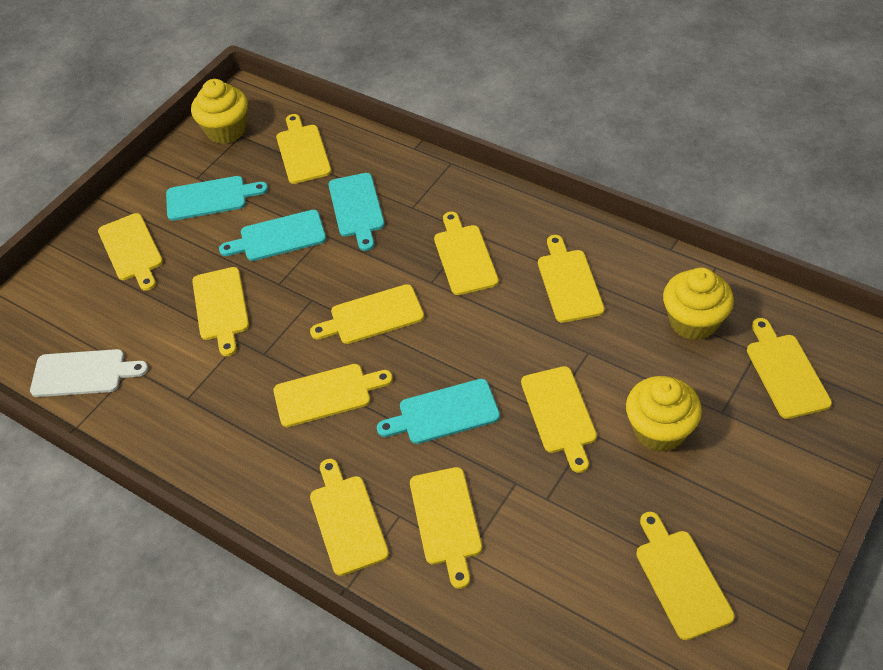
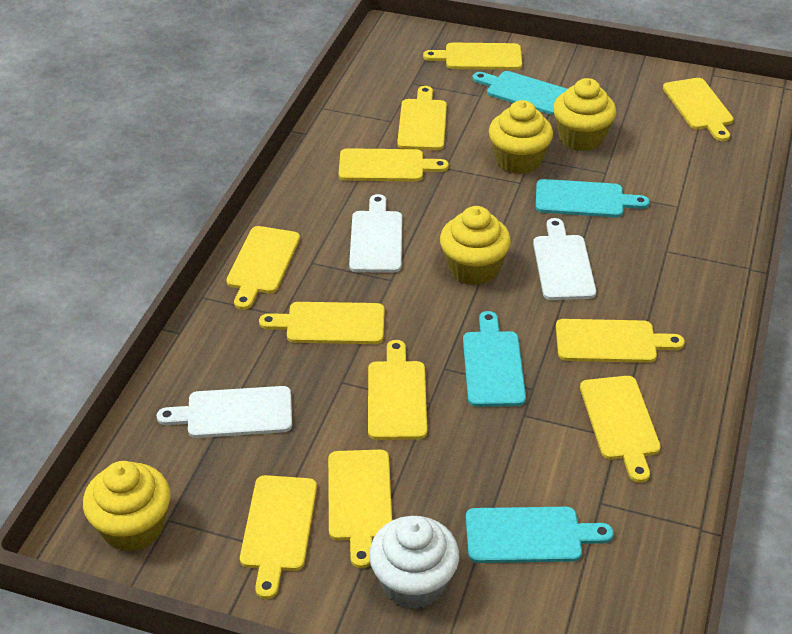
white cupcake: 0 -> 1
white cutting board: 1 -> 3
yellow cupcake: 3 -> 4
yellow cutting board: 12 -> 11

